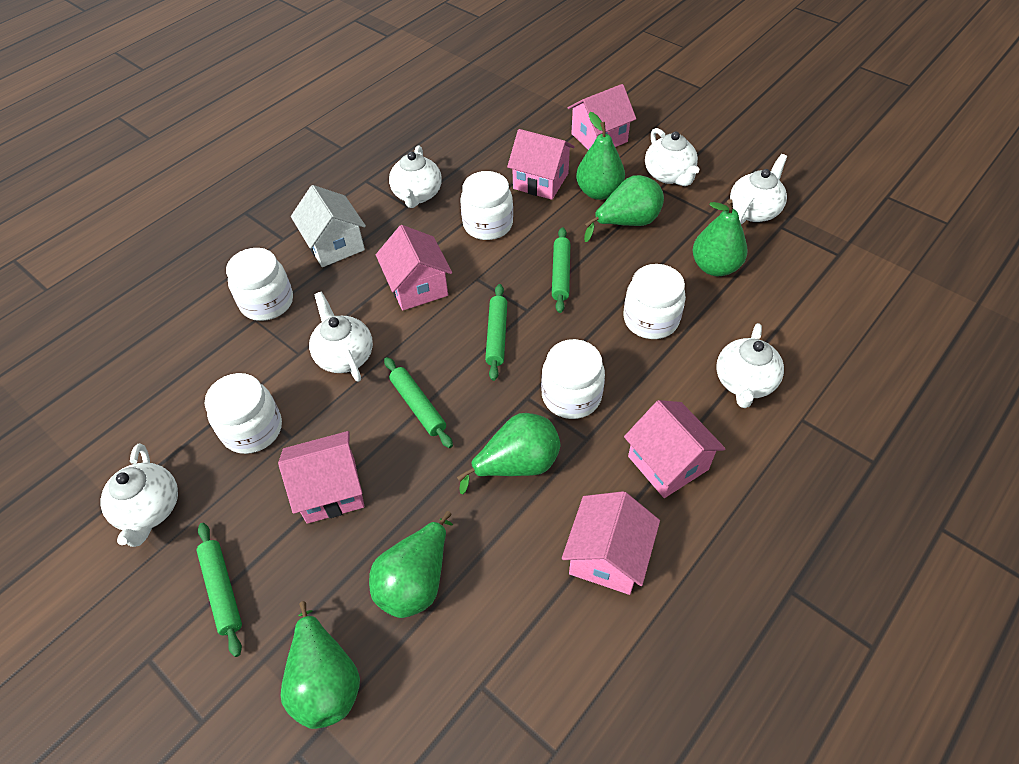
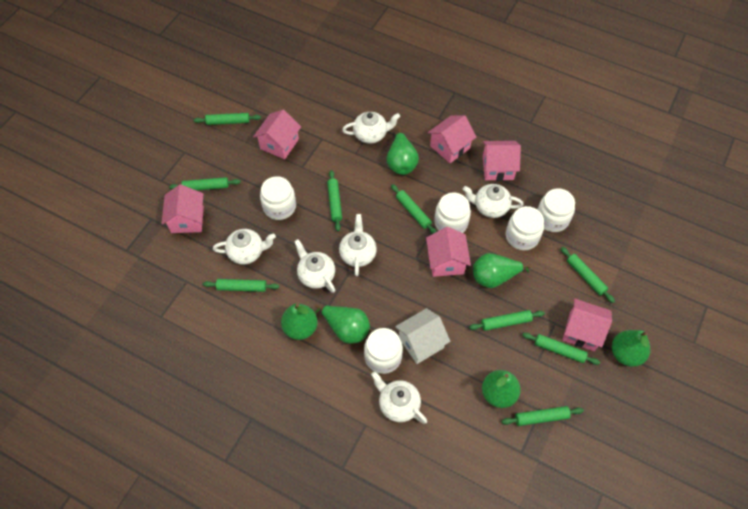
green rolling pin: 4 -> 9

